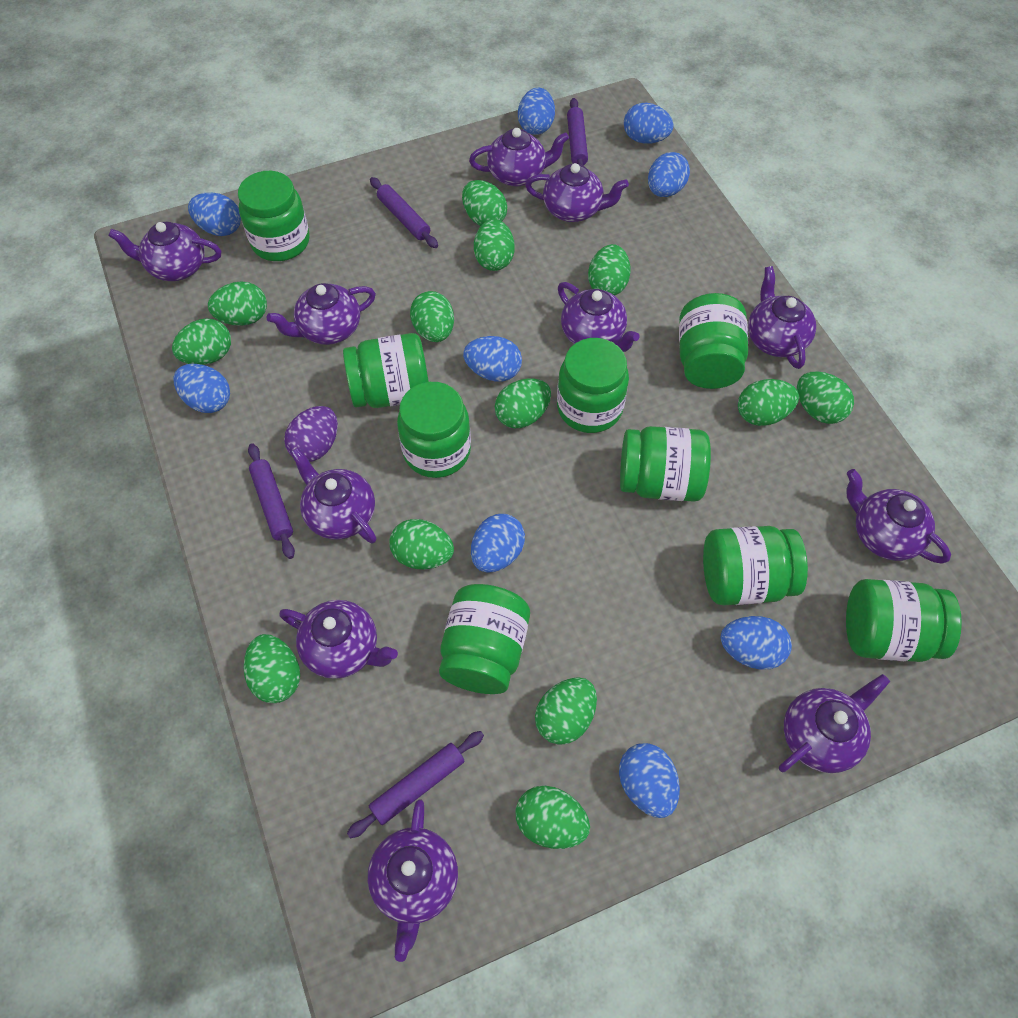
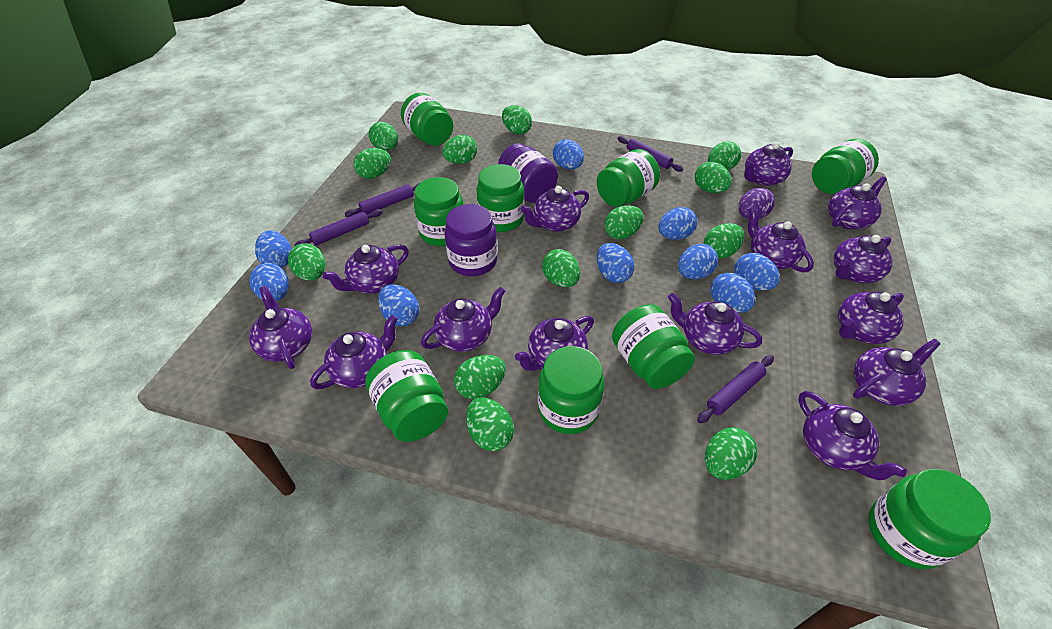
purple jar: 0 -> 2
purple teapot: 11 -> 14

